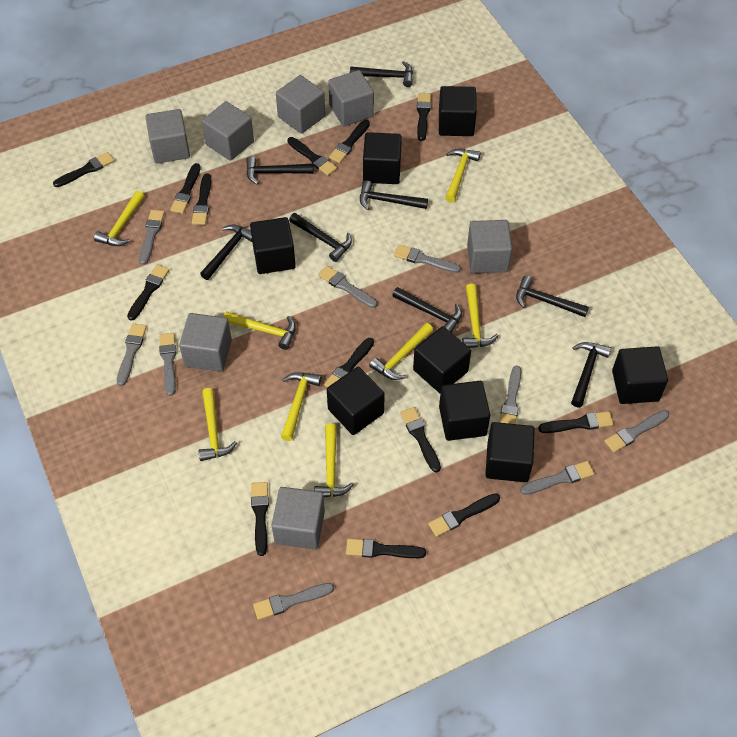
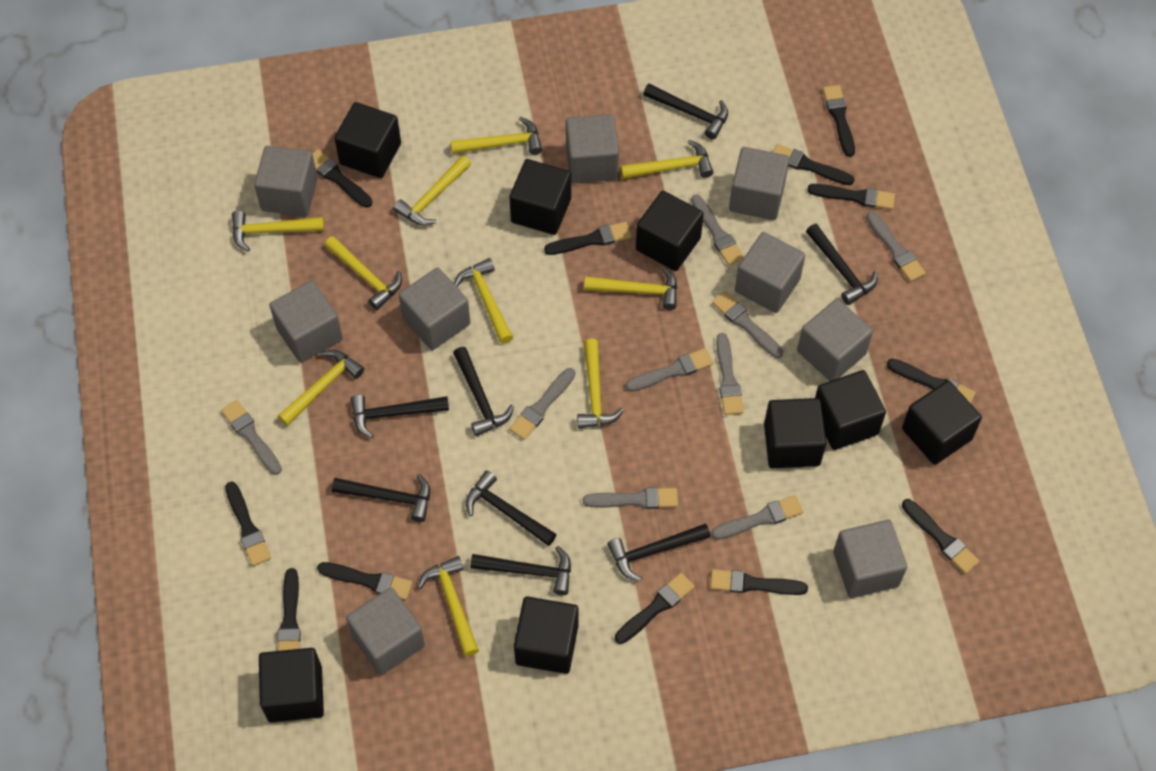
black brush: 13 -> 12
grey cube: 7 -> 9
yellow hammer: 8 -> 10

